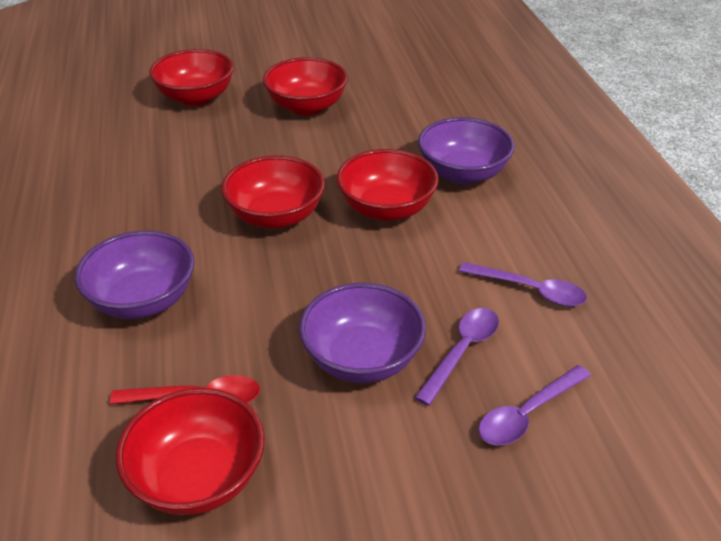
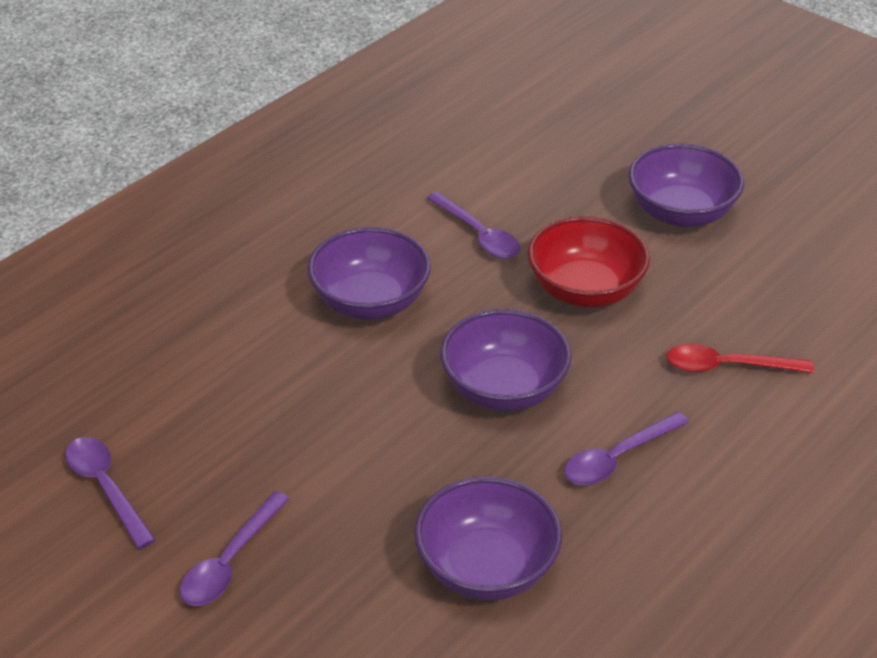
purple bowl: 3 -> 4
purple spoon: 3 -> 4
red bowl: 5 -> 1

